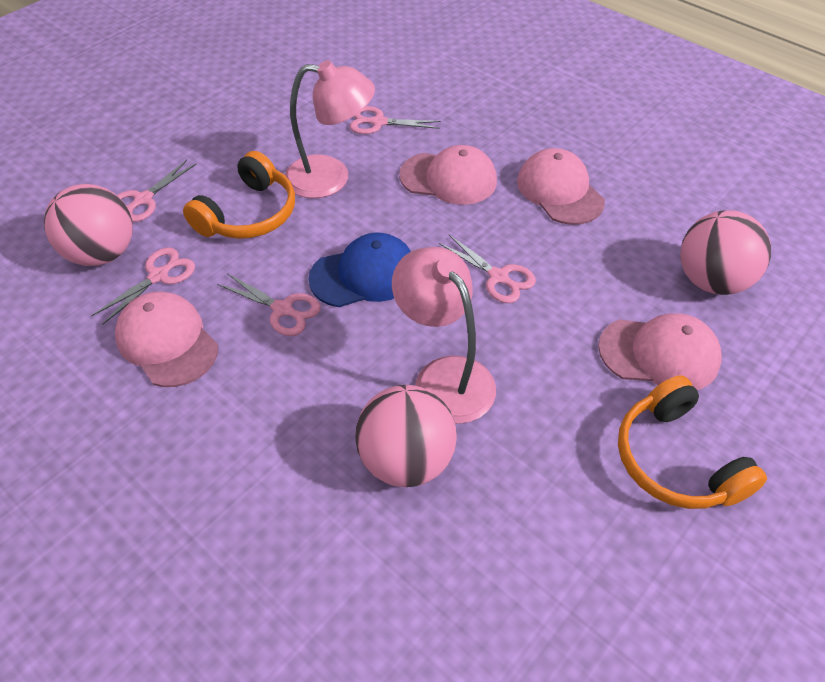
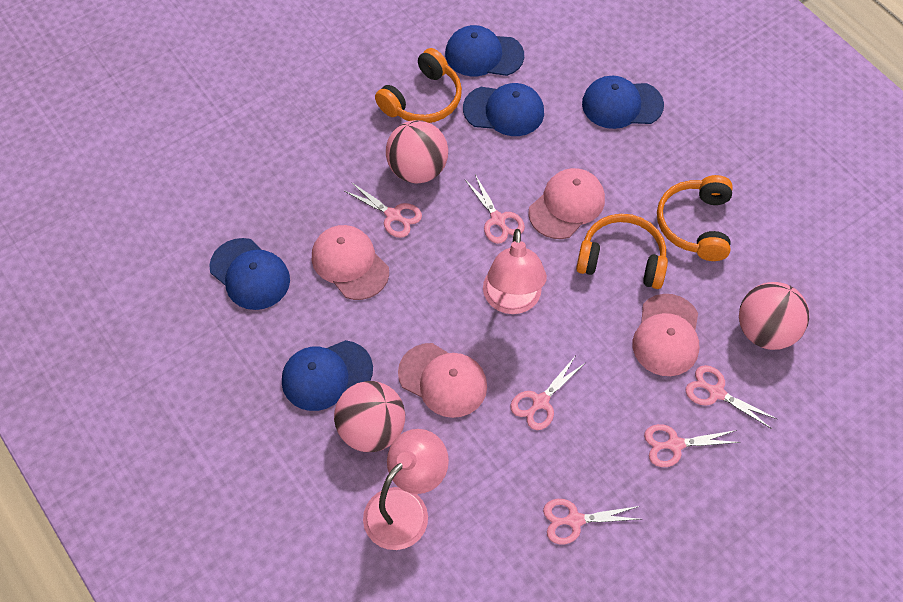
blue cap: 1 -> 5
orange headphones: 2 -> 3
pink scissors: 5 -> 6

